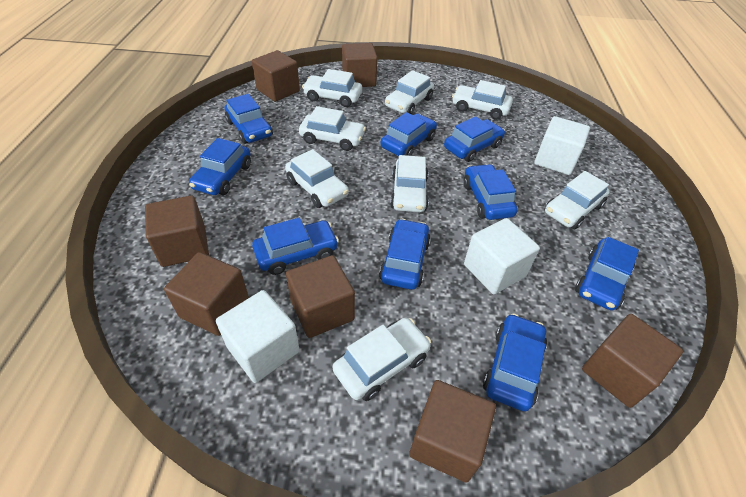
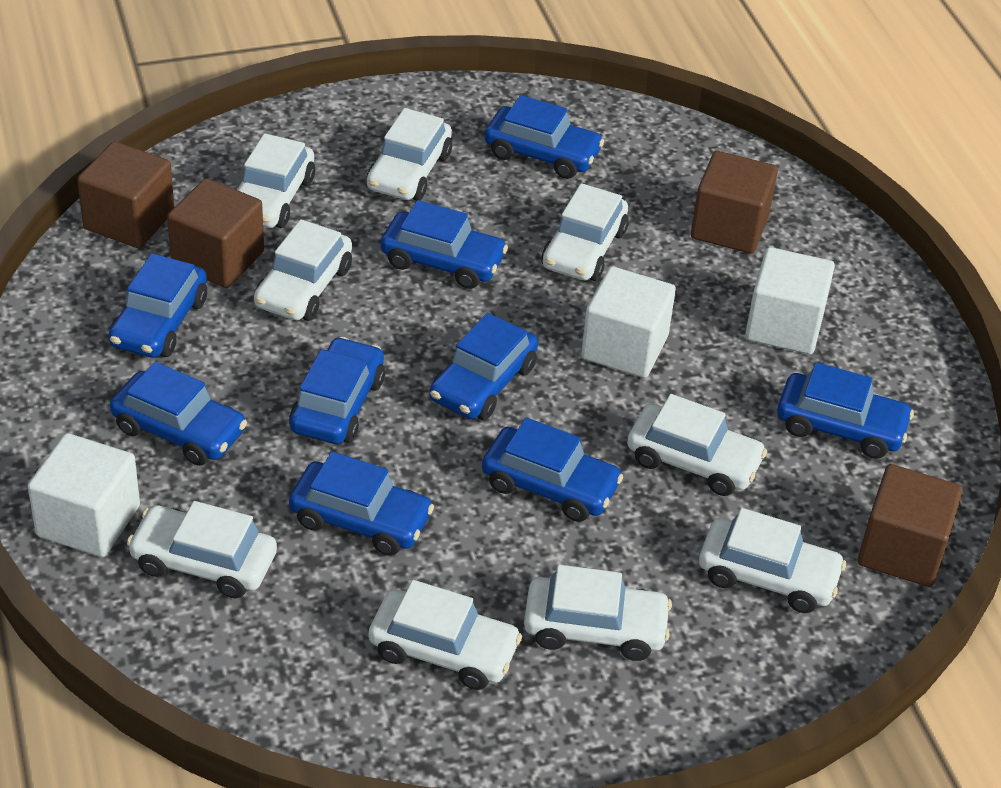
brown cube: 7 -> 4
white car: 8 -> 9

